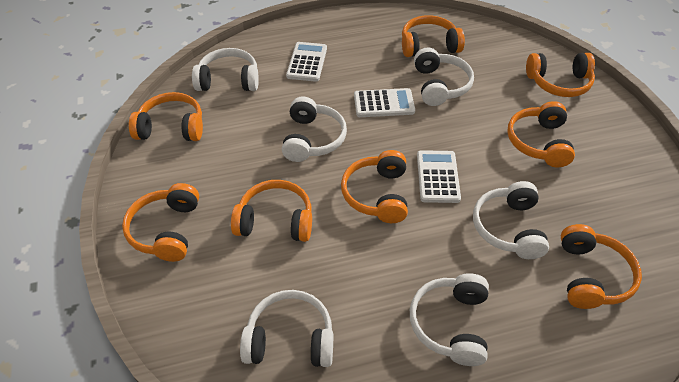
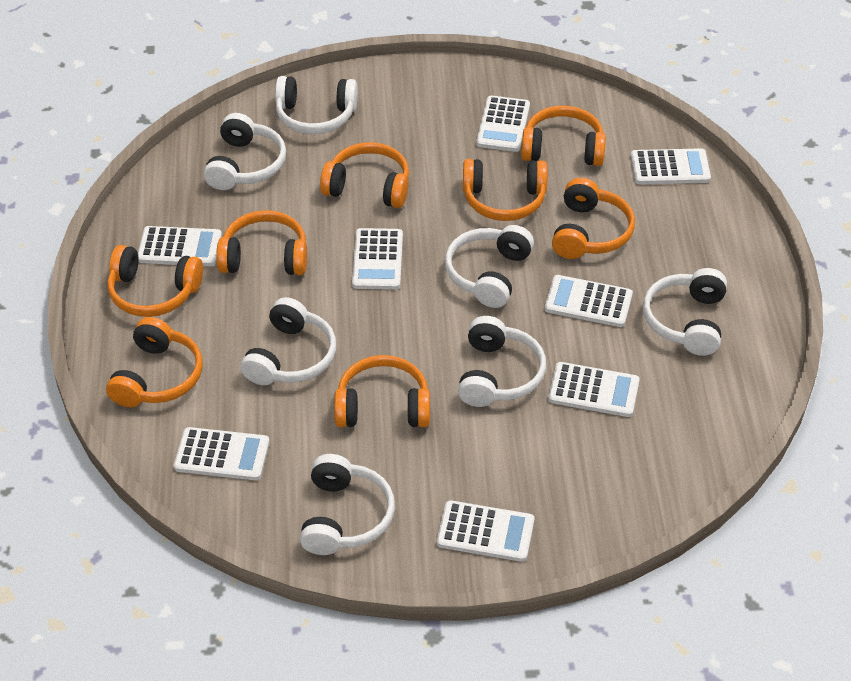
white calculator: 3 -> 8
white headphones: 6 -> 7

